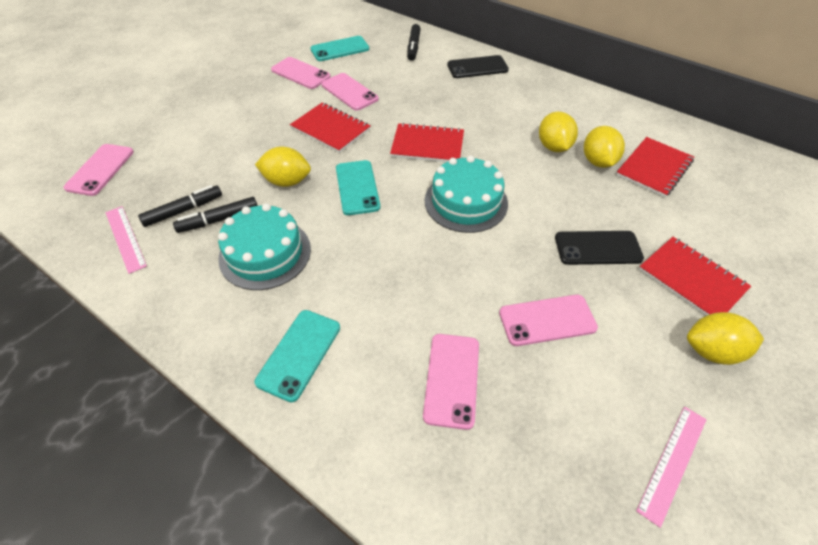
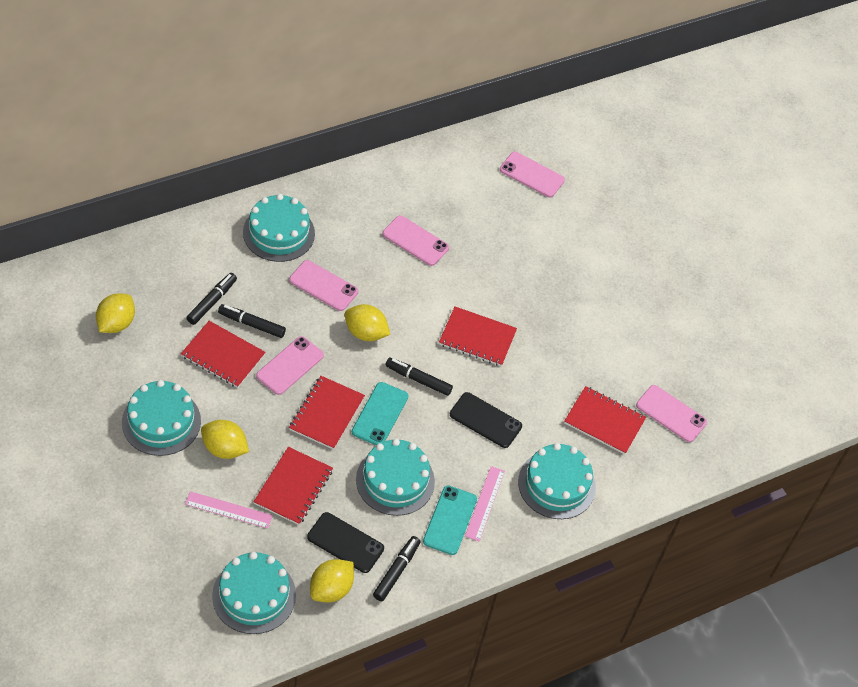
black marker: 3 -> 4
red notebook: 4 -> 5
turquoise cake: 2 -> 5
turquoise phone: 3 -> 2

